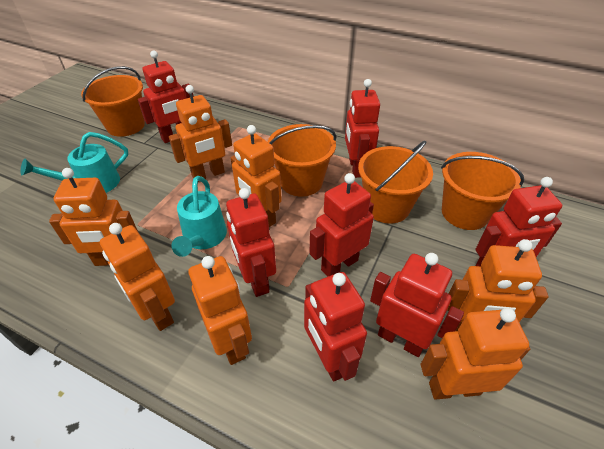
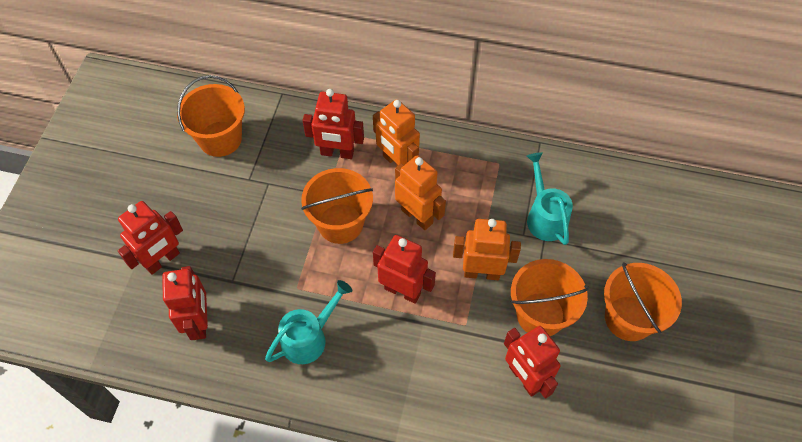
orange robot: 7 -> 3
red robot: 7 -> 5

